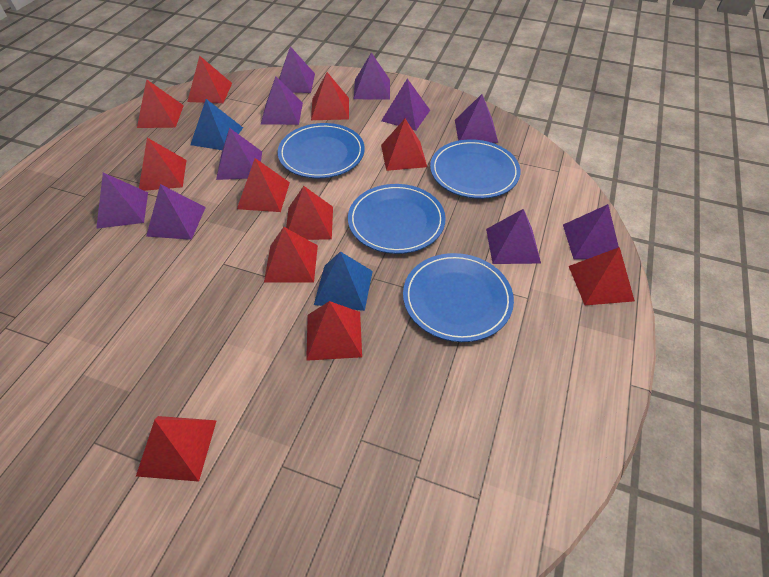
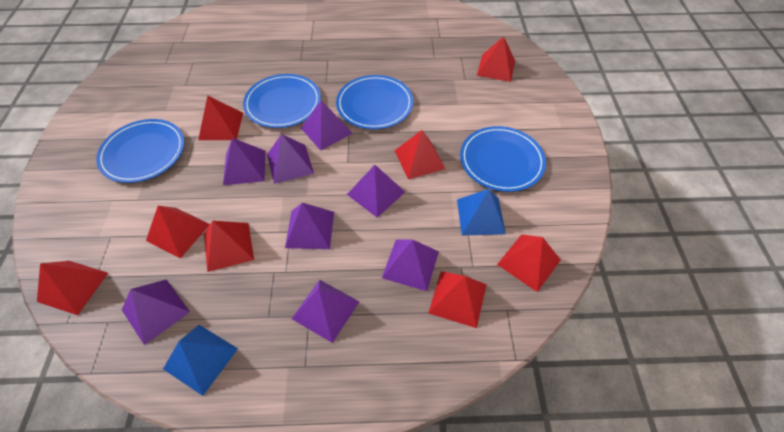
purple pyramid: 10 -> 8
red pyramid: 11 -> 8

